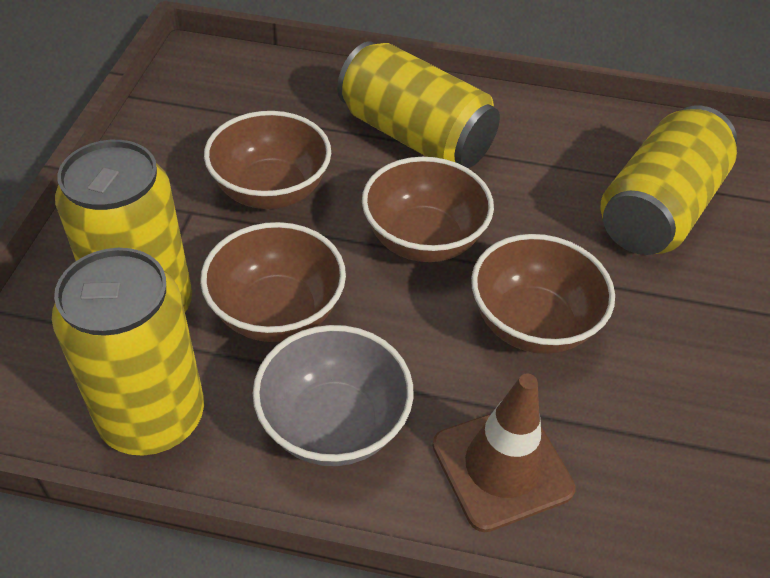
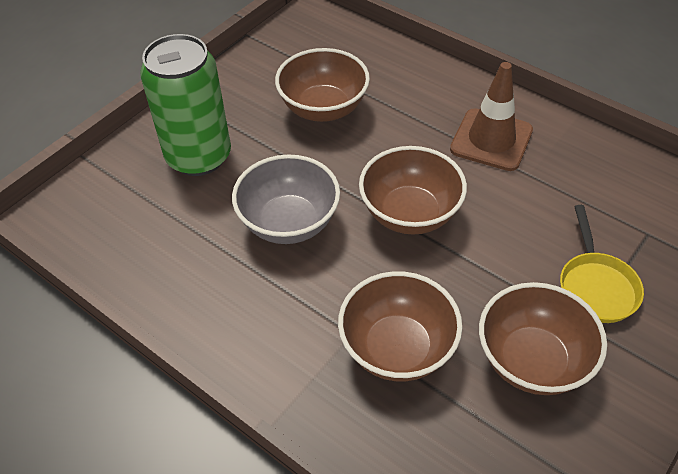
green can: 0 -> 1
yellow can: 4 -> 0
yellow pan: 0 -> 1

